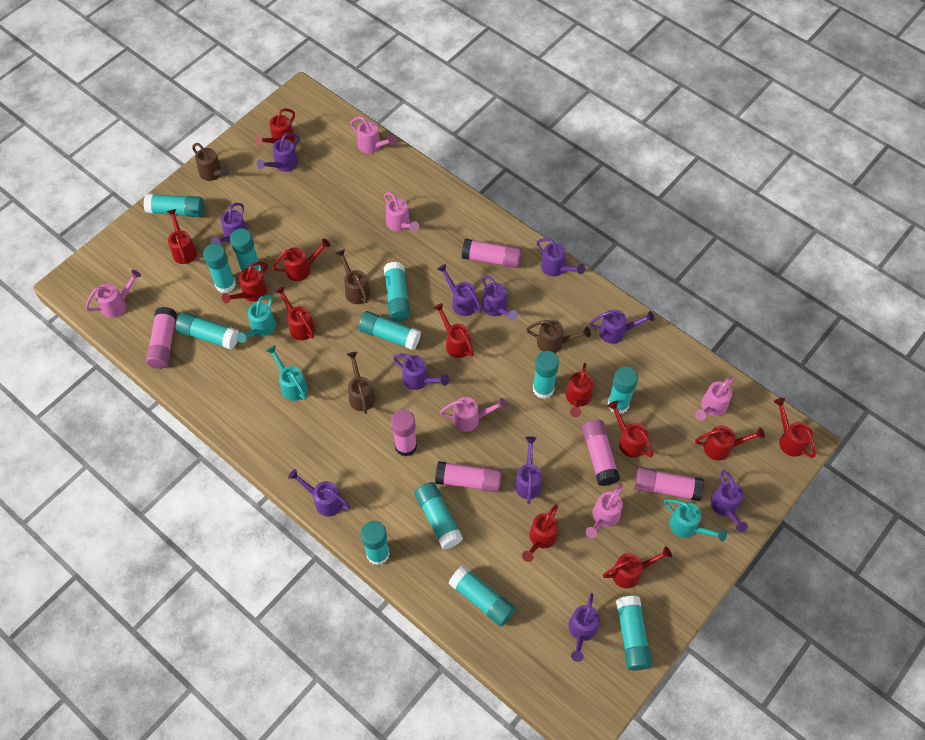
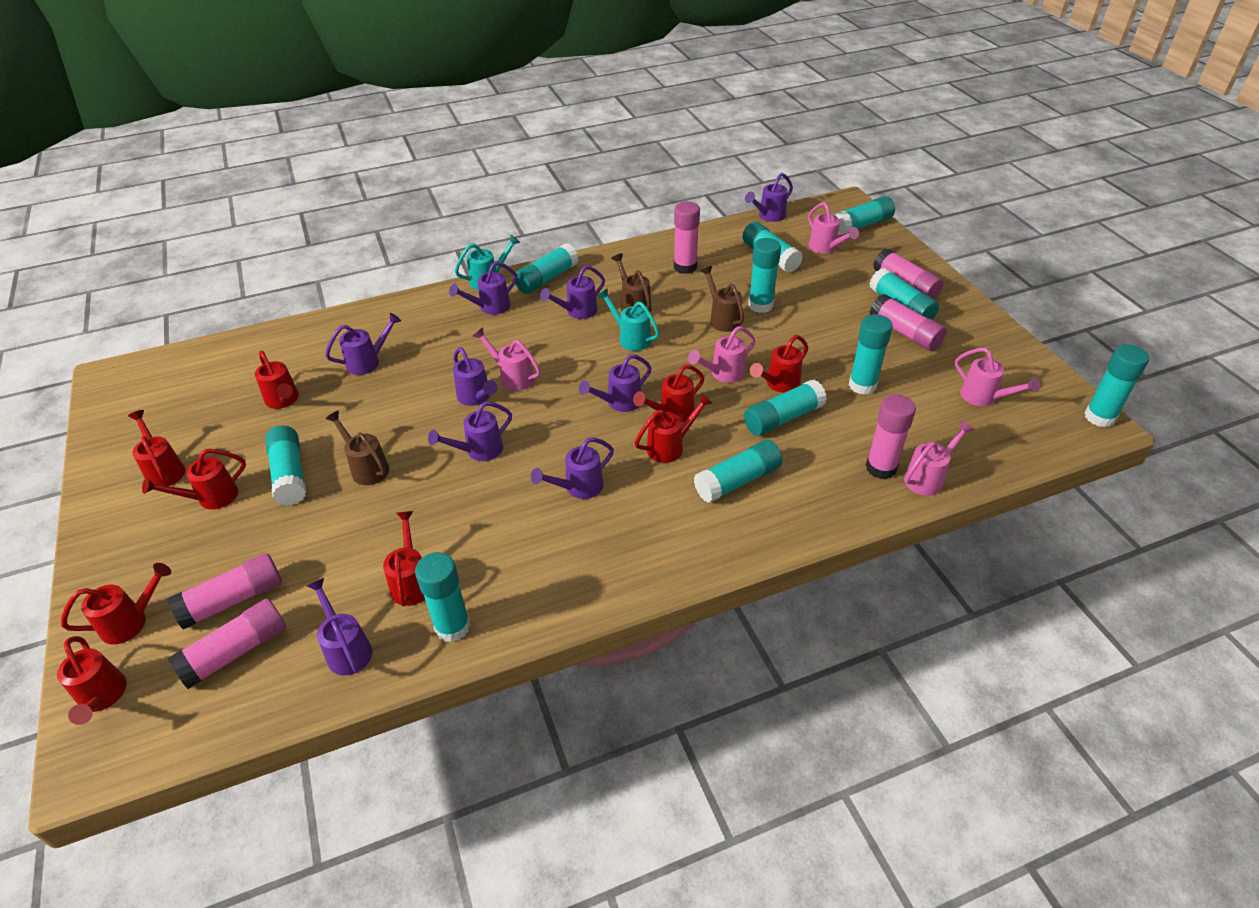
brown watering can: 4 -> 3
pink watering can: 6 -> 5
purple watering can: 11 -> 9
red watering can: 12 -> 9
turquoise glue stick: 12 -> 11
turquoise watering can: 3 -> 2

